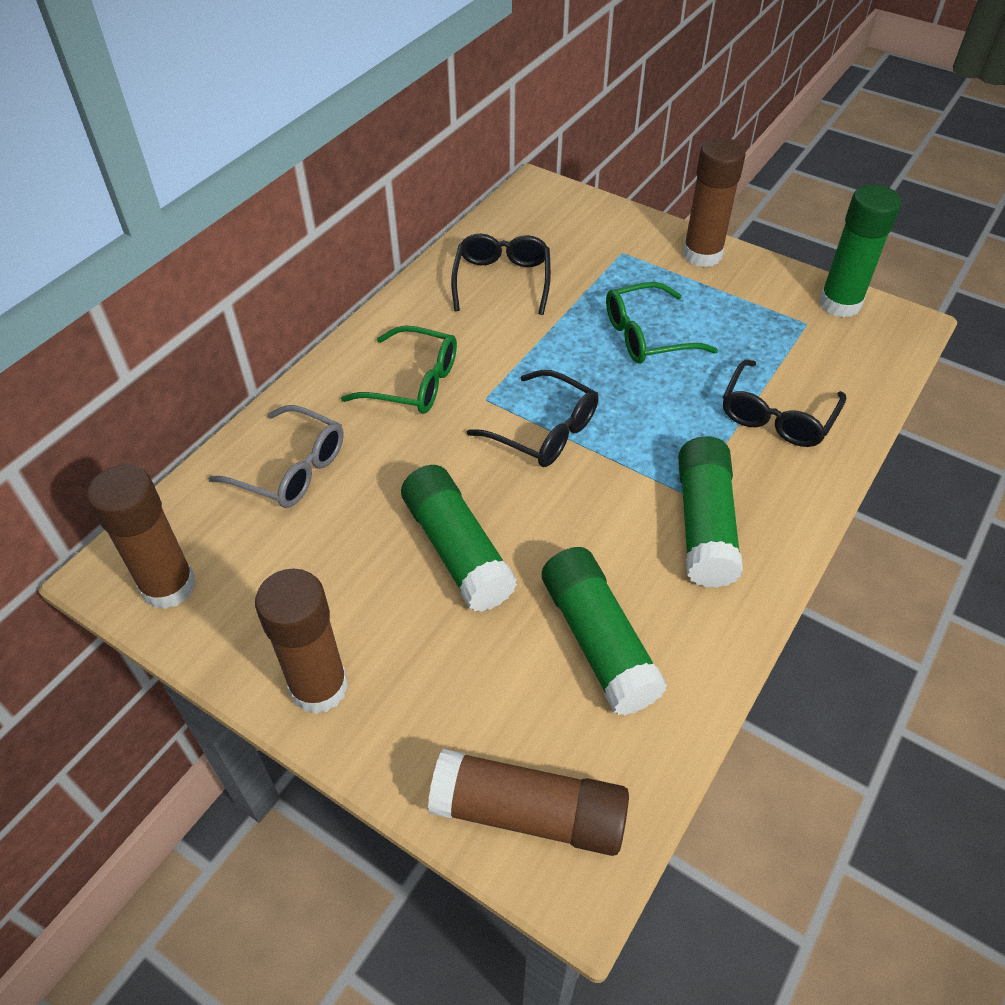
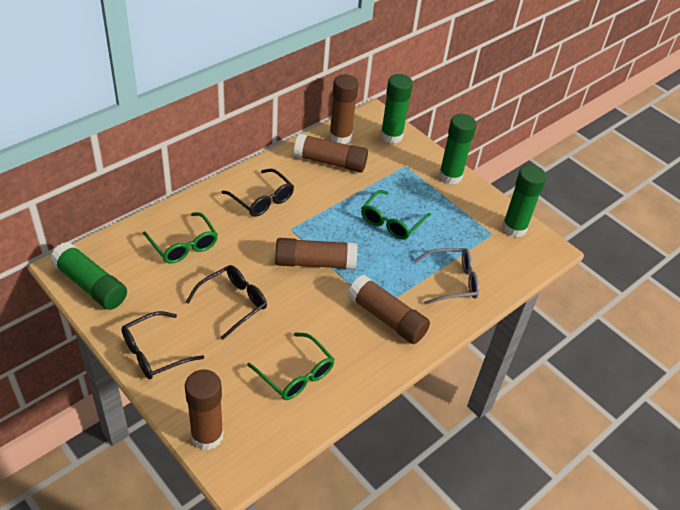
brown glue stick: 4 -> 5
green glasses: 2 -> 3

